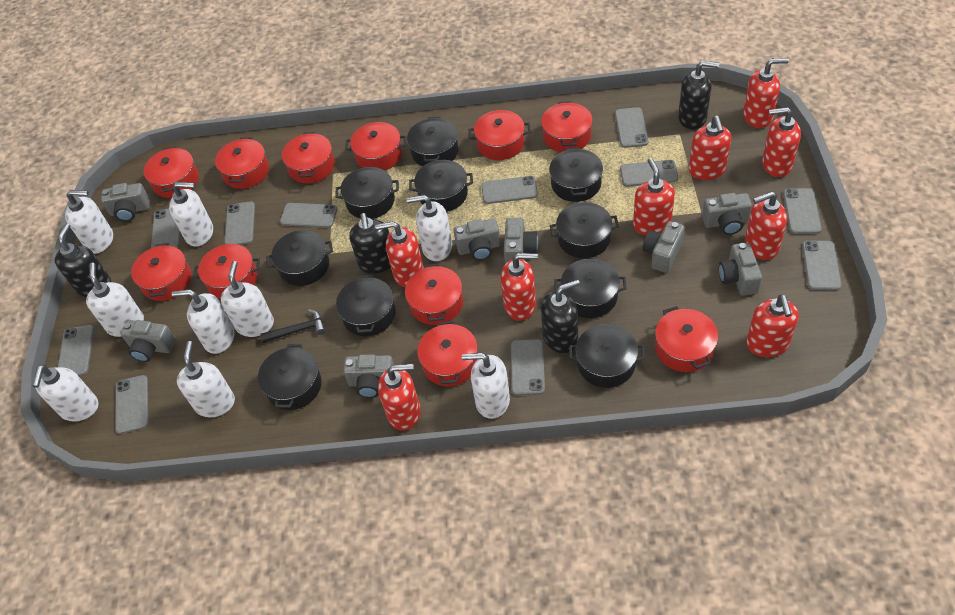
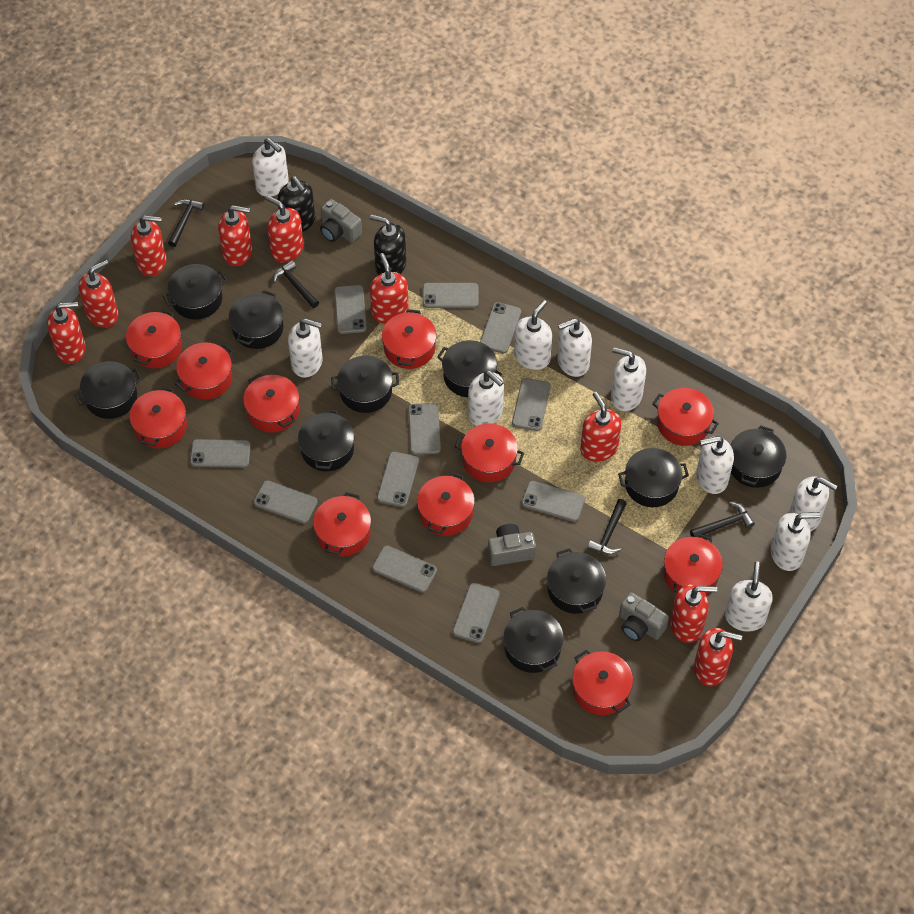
black hammer: 1 -> 4
black soap dispenser: 4 -> 2
grey camera: 8 -> 3
white soap dispenser: 9 -> 10

